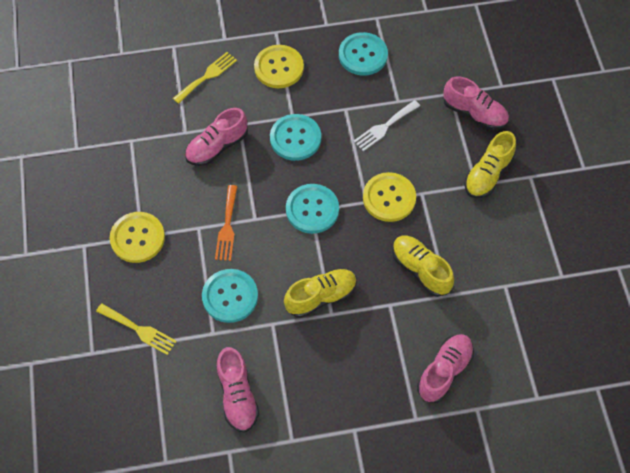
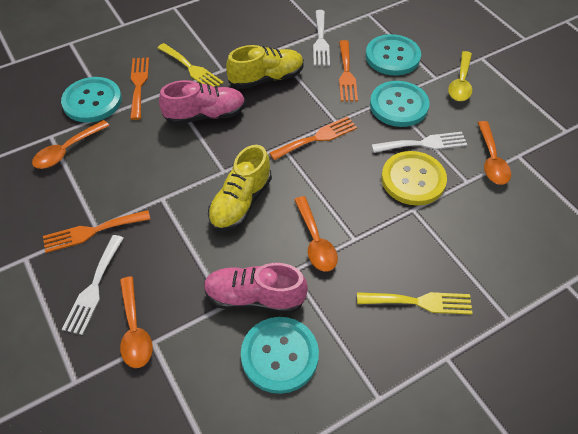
orange fork: 1 -> 4
orange spoon: 0 -> 4
pink shoe: 4 -> 2
white fork: 1 -> 3
yellow button: 3 -> 1
yellow shoe: 3 -> 2
yellow spoon: 0 -> 1

